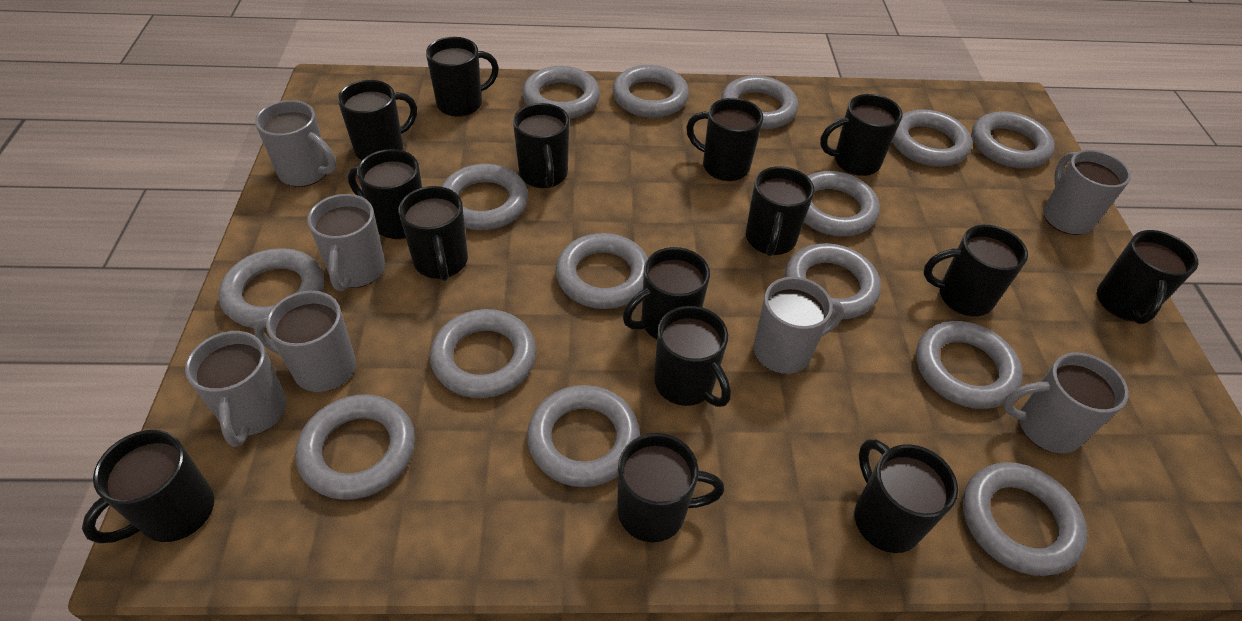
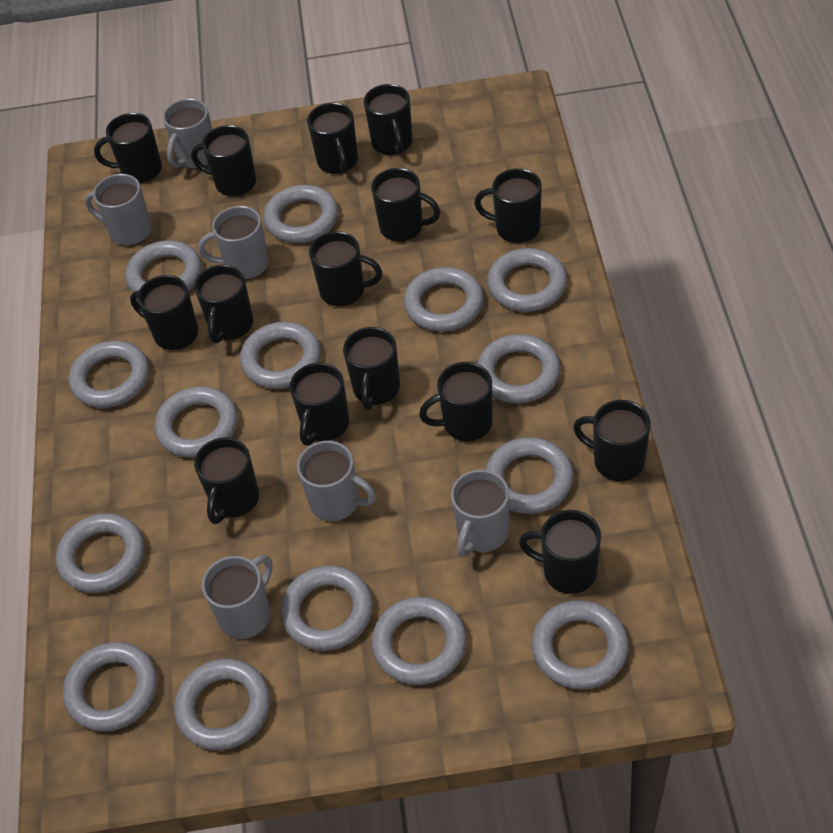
grey mug: 7 -> 6

